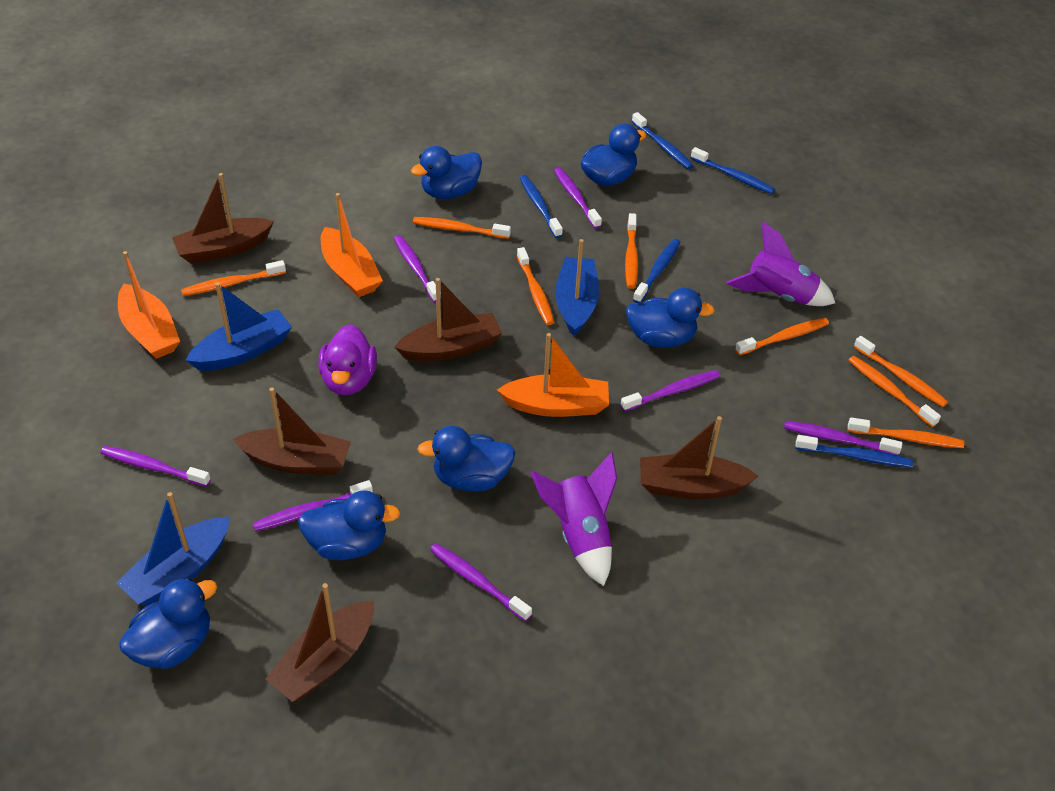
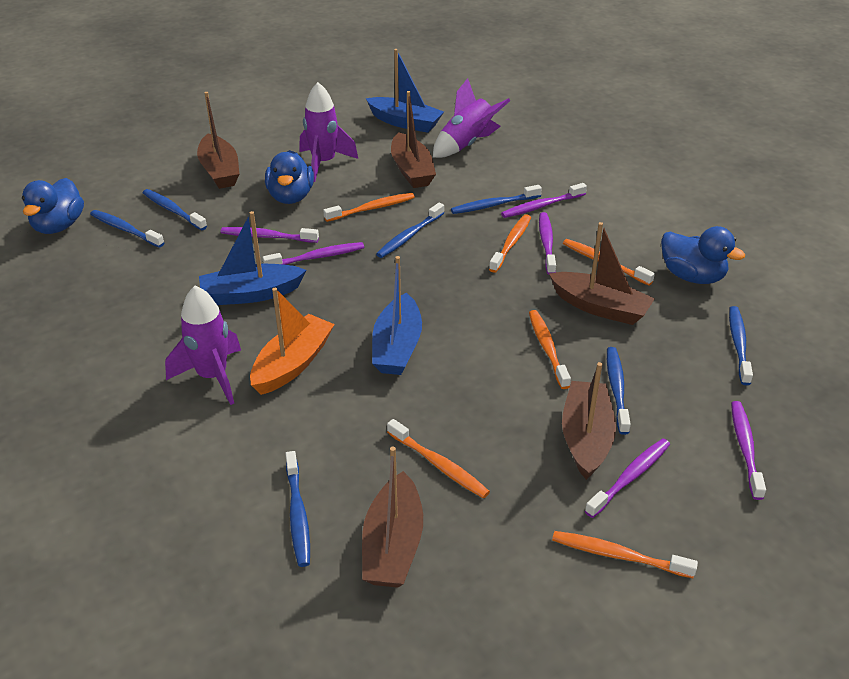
blue duck: 6 -> 3
blue toothbrush: 5 -> 7
orange boat: 3 -> 1
orange toothbrush: 8 -> 6
purple duck: 1 -> 0
purple rocket: 2 -> 3
purple toothbrush: 7 -> 6

